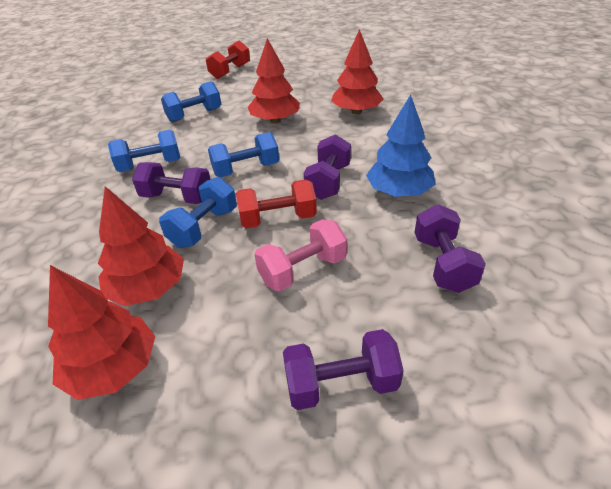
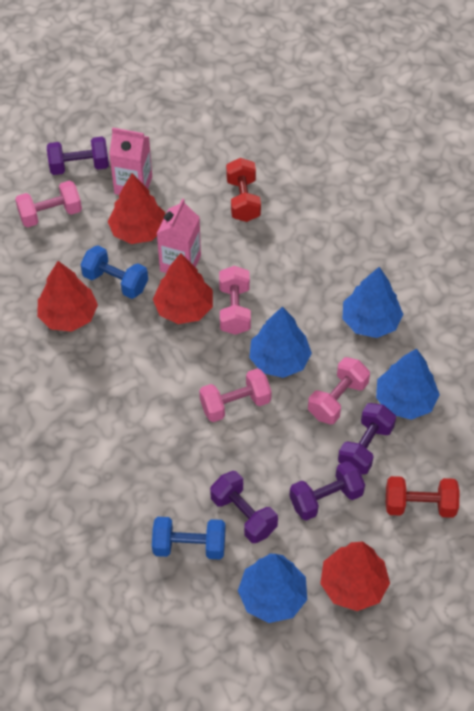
blue dumbbell: 4 -> 2
blue tree: 1 -> 4
pink carton: 0 -> 2
pink dumbbell: 1 -> 4

